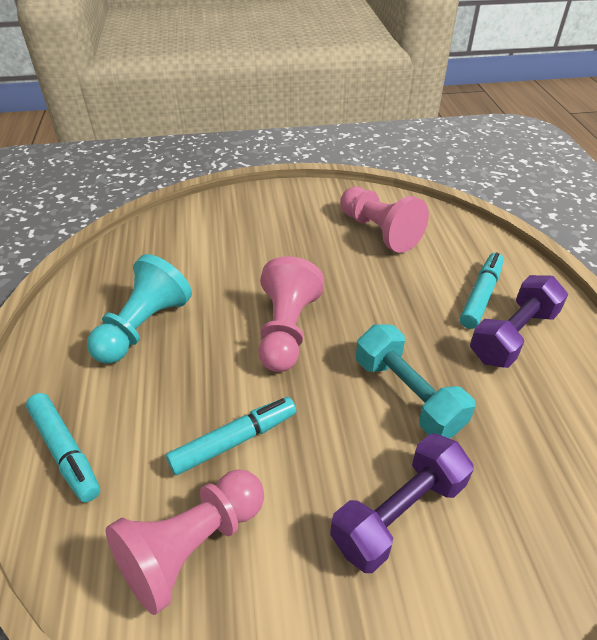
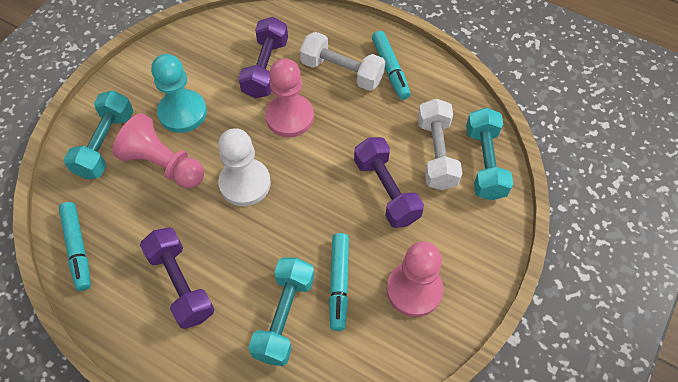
purple dumbbell: 2 -> 3
turquoise dumbbell: 1 -> 3
white dumbbell: 0 -> 2
white pawn: 0 -> 1

